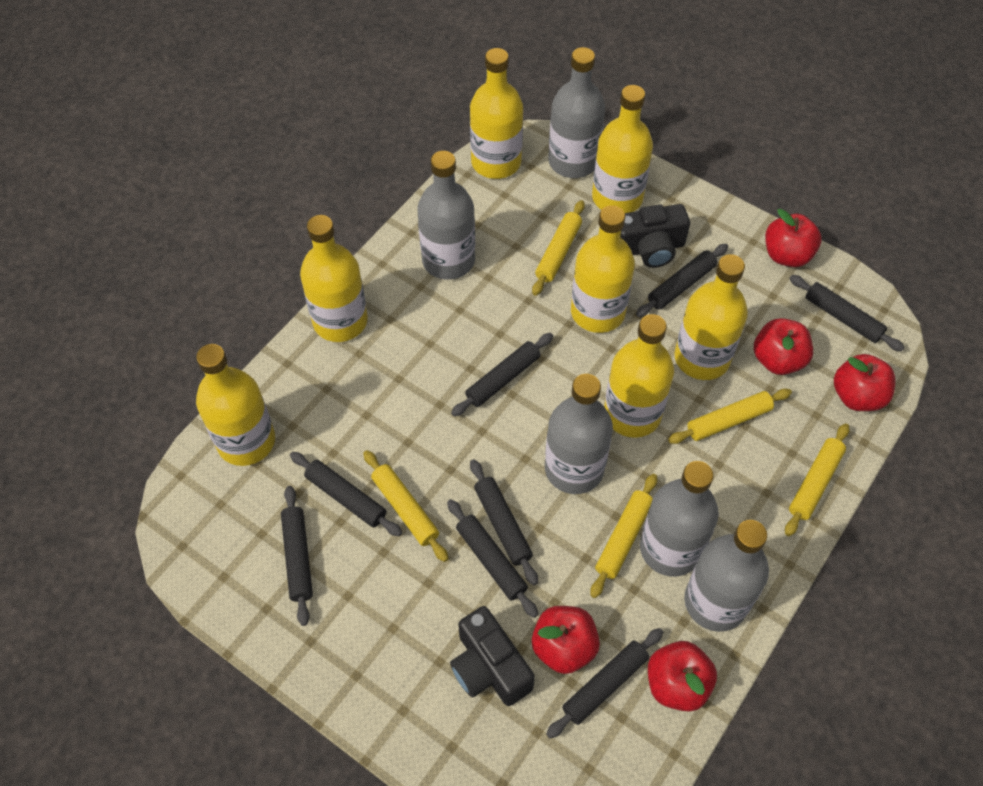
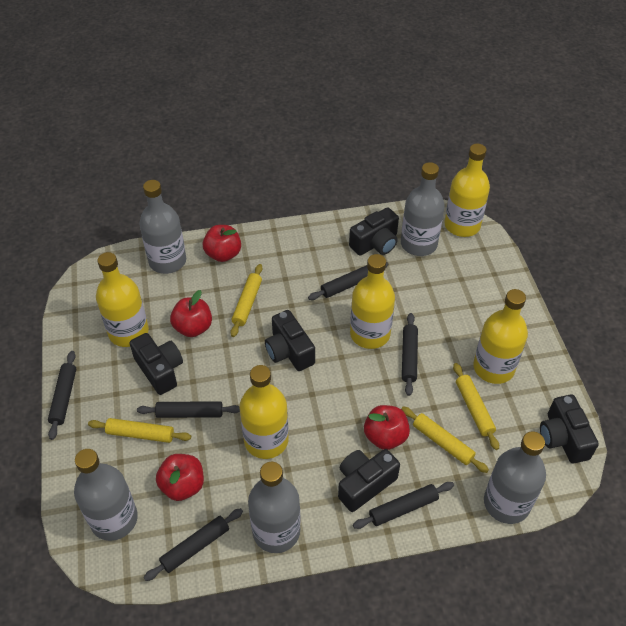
black camera: 2 -> 5
black rolling pin: 8 -> 6
red apple: 5 -> 4
yellow bottle: 7 -> 5
yellow rolling pin: 5 -> 4

